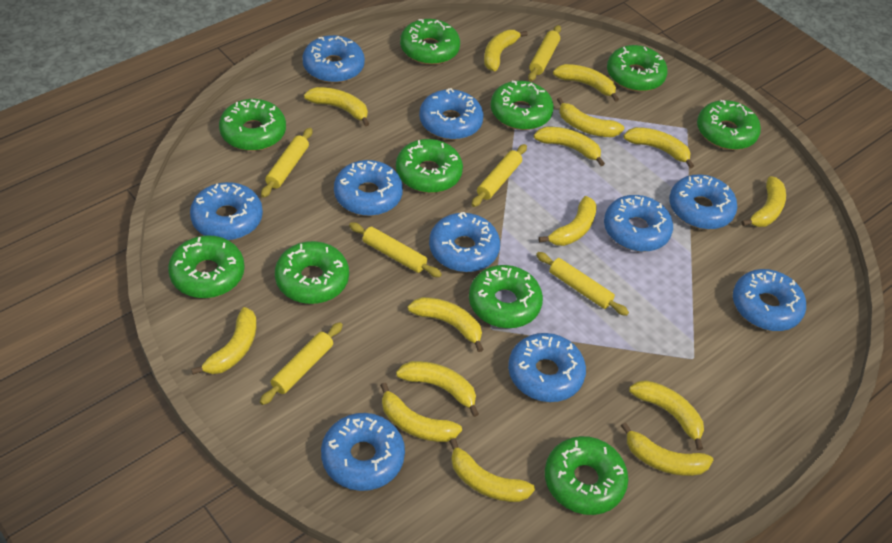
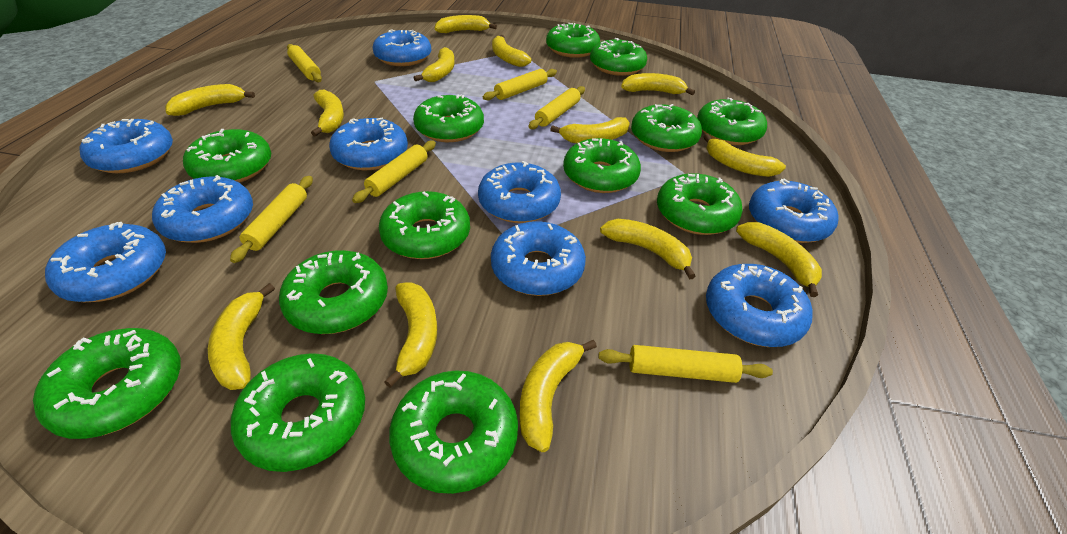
blue donut: 10 -> 9
green donut: 10 -> 13
yellow banana: 15 -> 13

